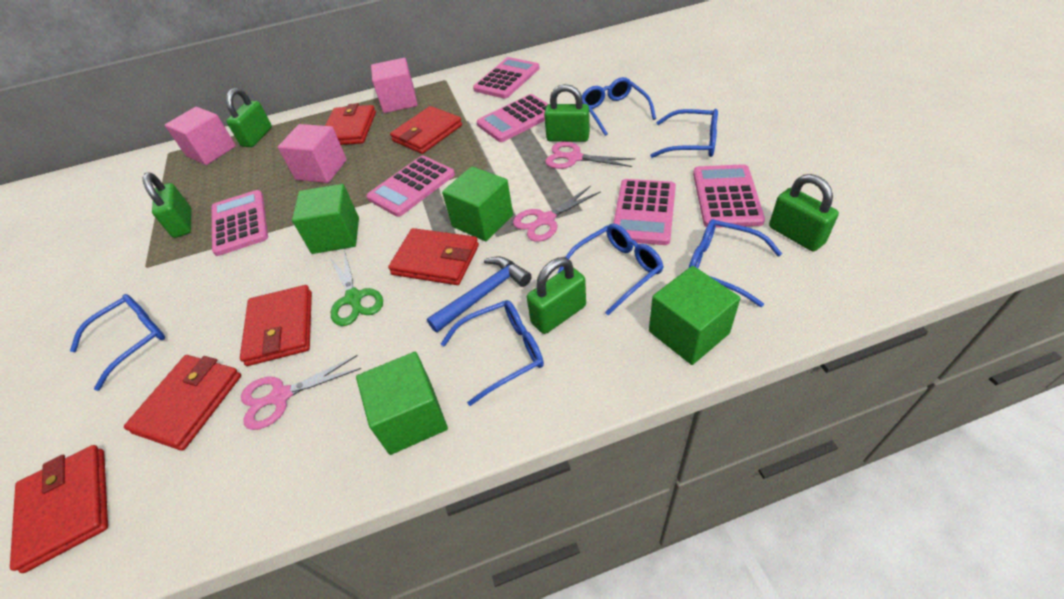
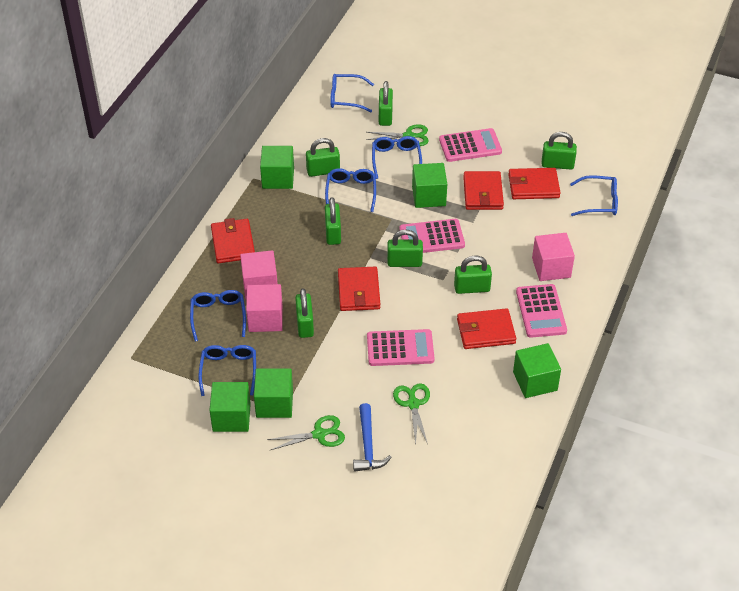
green cube: 4 -> 5
green padlock: 5 -> 7
green scissors: 1 -> 3
pink calculator: 6 -> 4
pink scissors: 3 -> 0
red wallet: 6 -> 5

